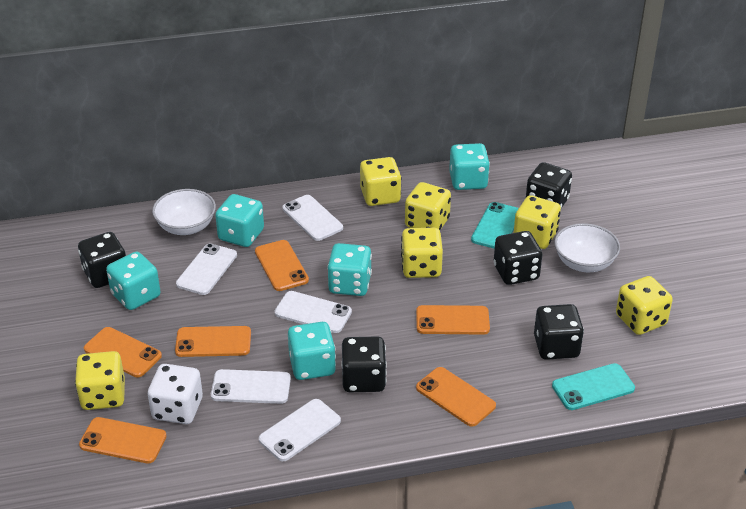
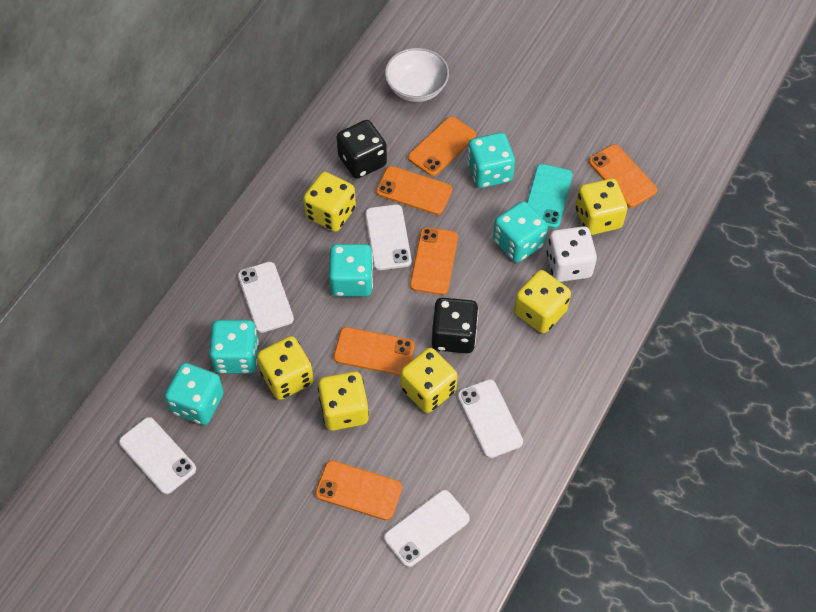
black dice: 5 -> 2
turquoise phone: 2 -> 1
white bowl: 2 -> 1

